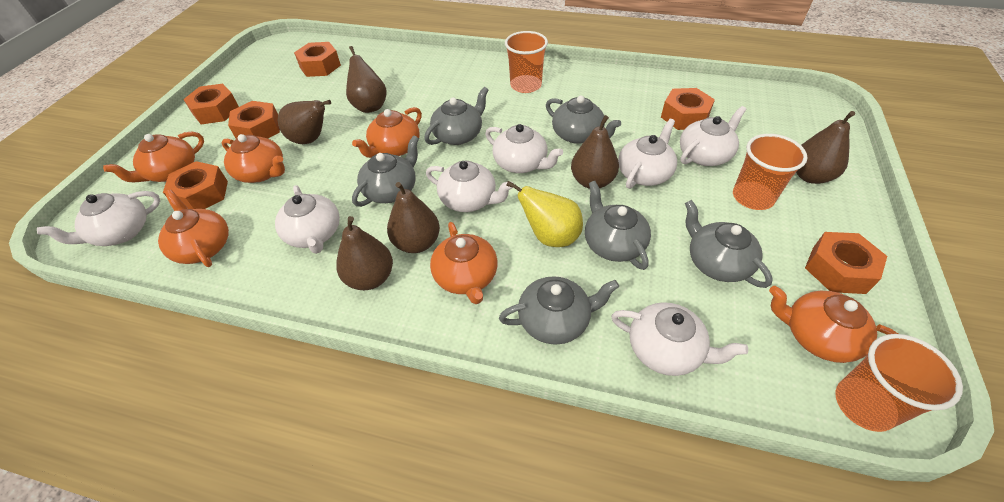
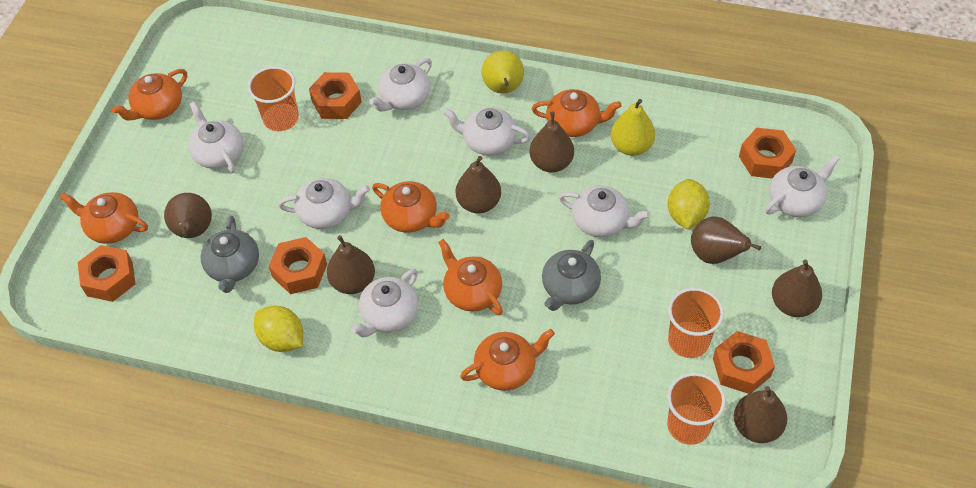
brown pear: 6 -> 7
grey teapot: 6 -> 2
orange nut: 6 -> 5
yellow lemon: 0 -> 2
yellow pear: 1 -> 2

